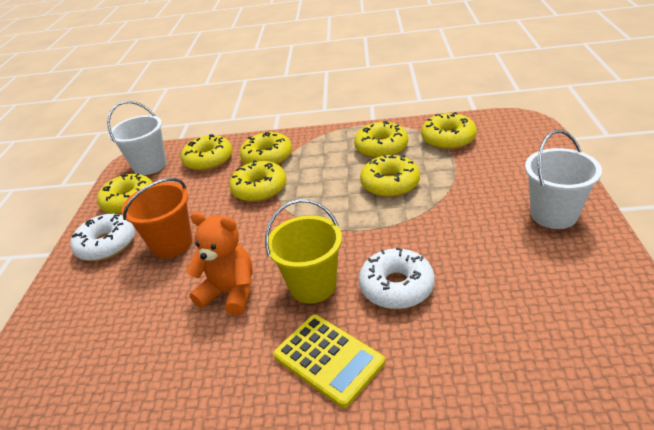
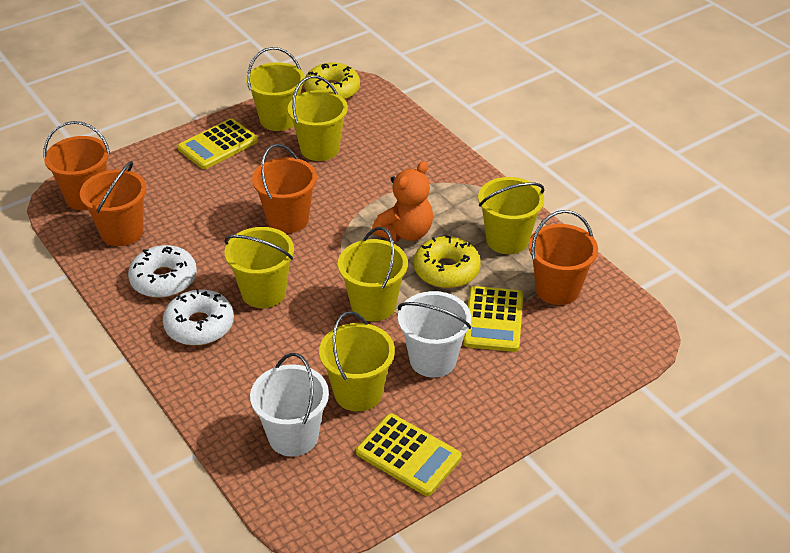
orange bucket: 1 -> 4
yellow bucket: 1 -> 6
yellow calculator: 1 -> 3
yellow donut: 7 -> 2

